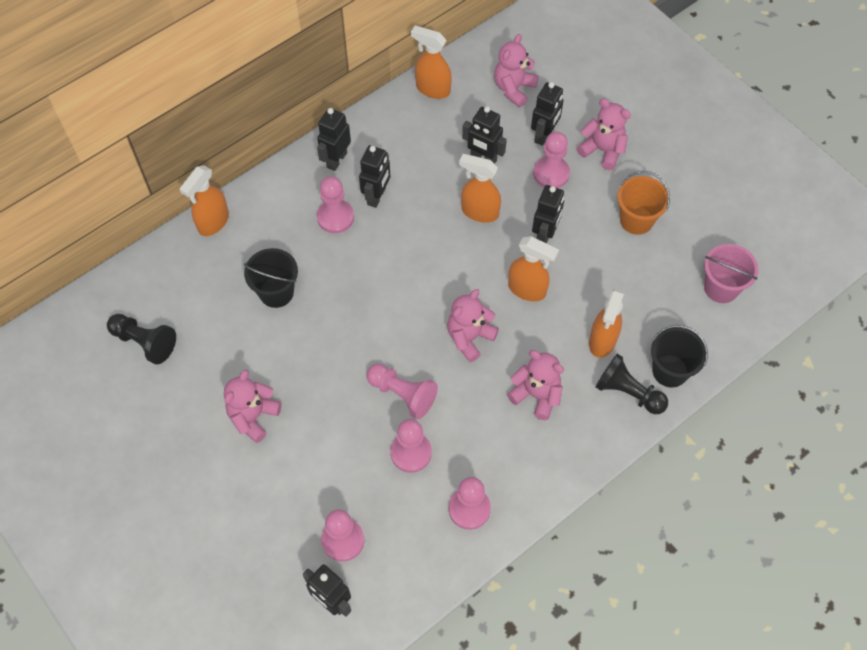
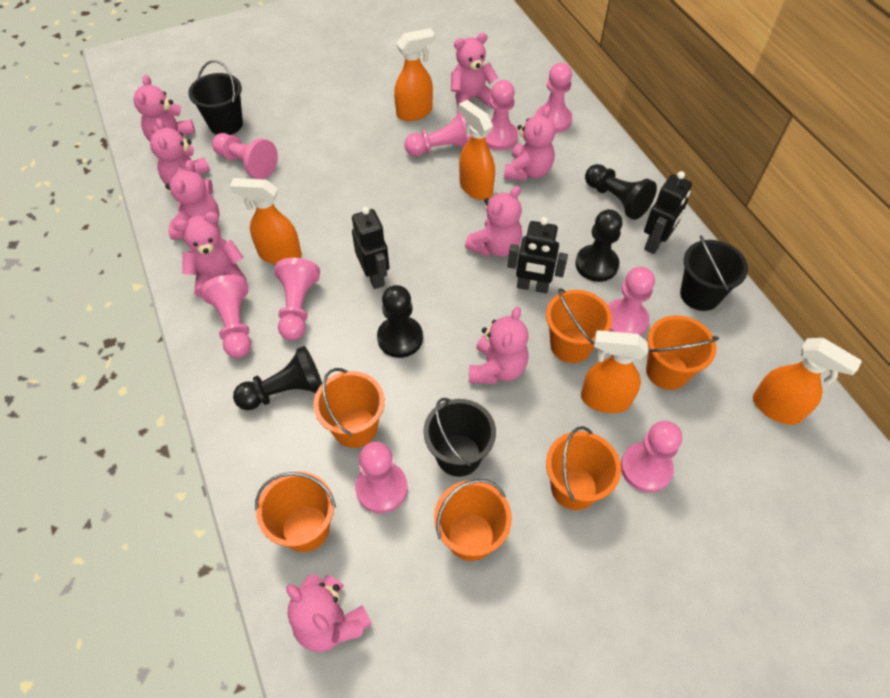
black bucket: 2 -> 3
black pawn: 2 -> 4
black robot: 6 -> 3
orange bucket: 1 -> 6
pink bucket: 1 -> 0
pink pawn: 6 -> 9
pink teddy bear: 5 -> 9

